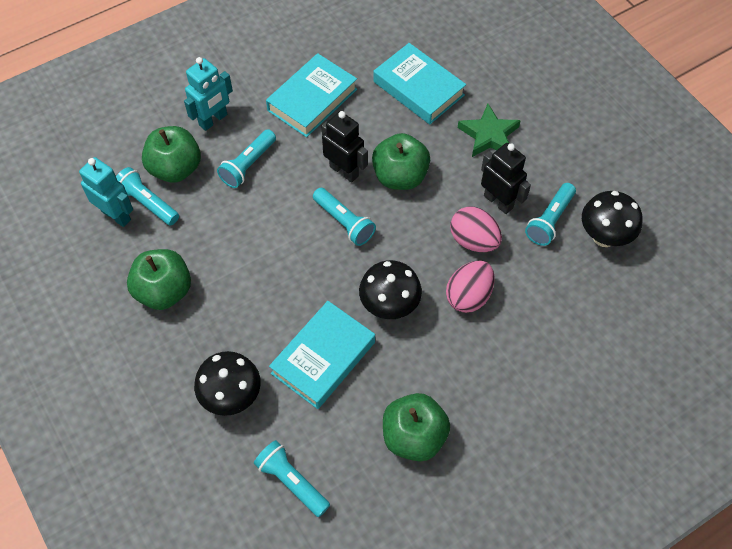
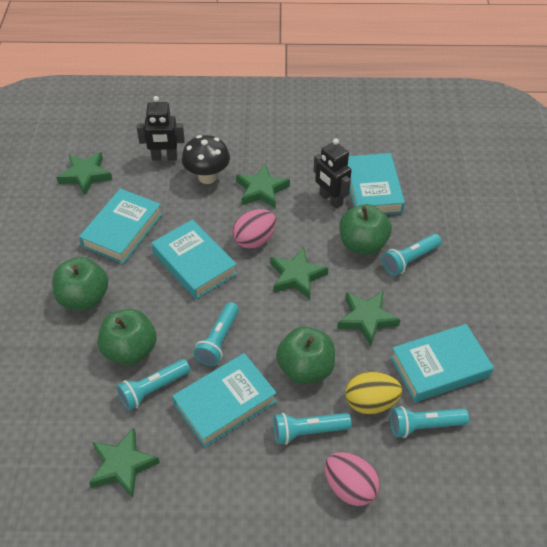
black mushroom: 3 -> 1
green star: 1 -> 5
turquoise book: 3 -> 5
turquoise robot: 2 -> 0
yellow egg: 0 -> 1

